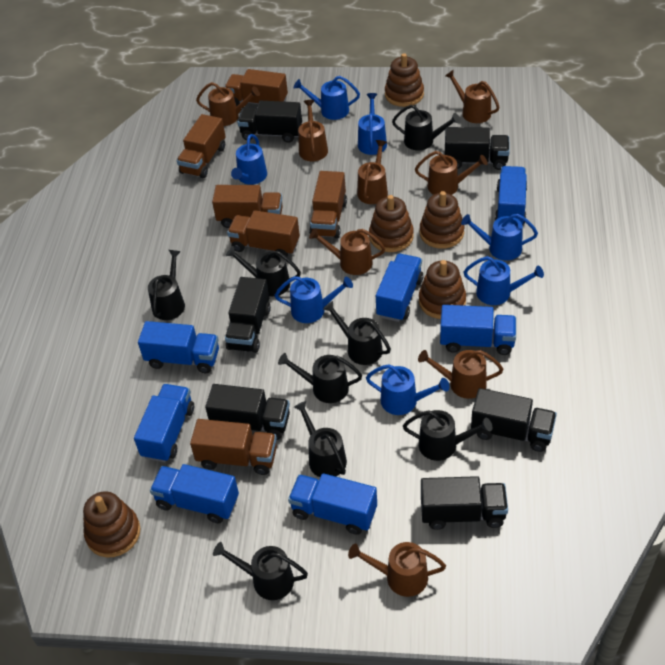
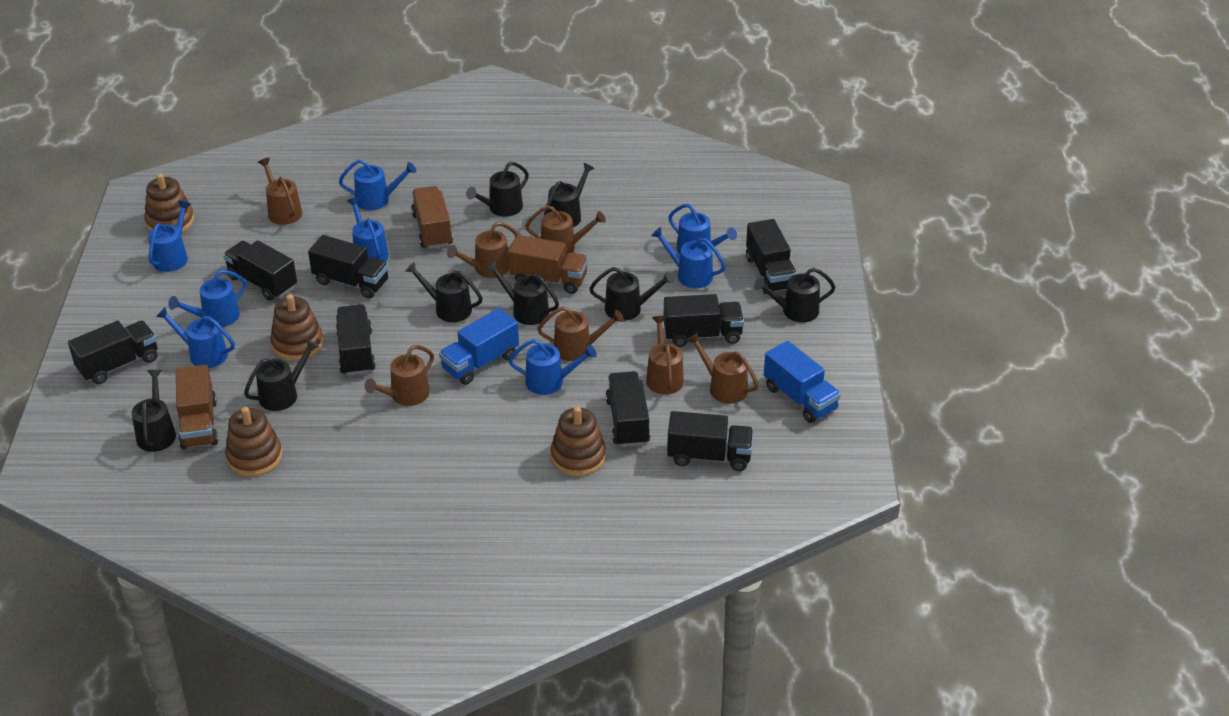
black truck: 6 -> 8
blue truck: 7 -> 2
blue watering can: 7 -> 8
brown stacking toy: 5 -> 4
brown truck: 6 -> 3
brown watering can: 8 -> 7

